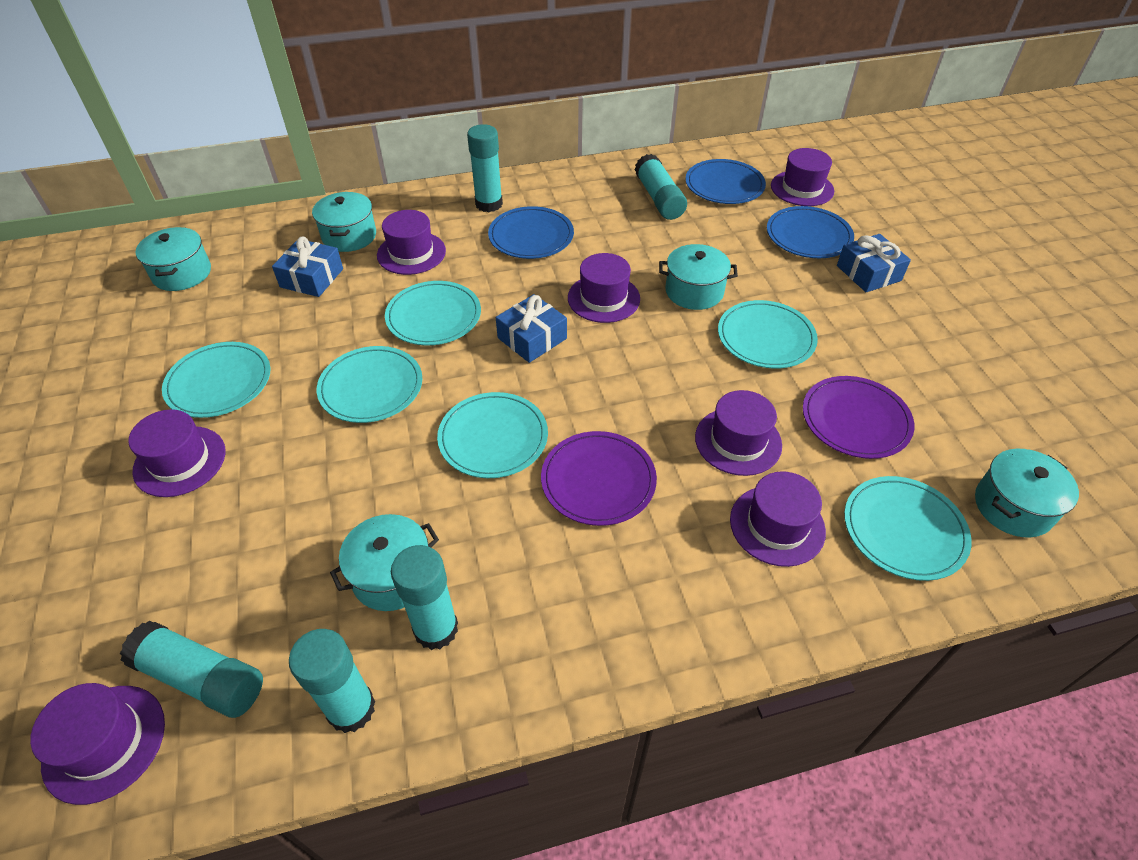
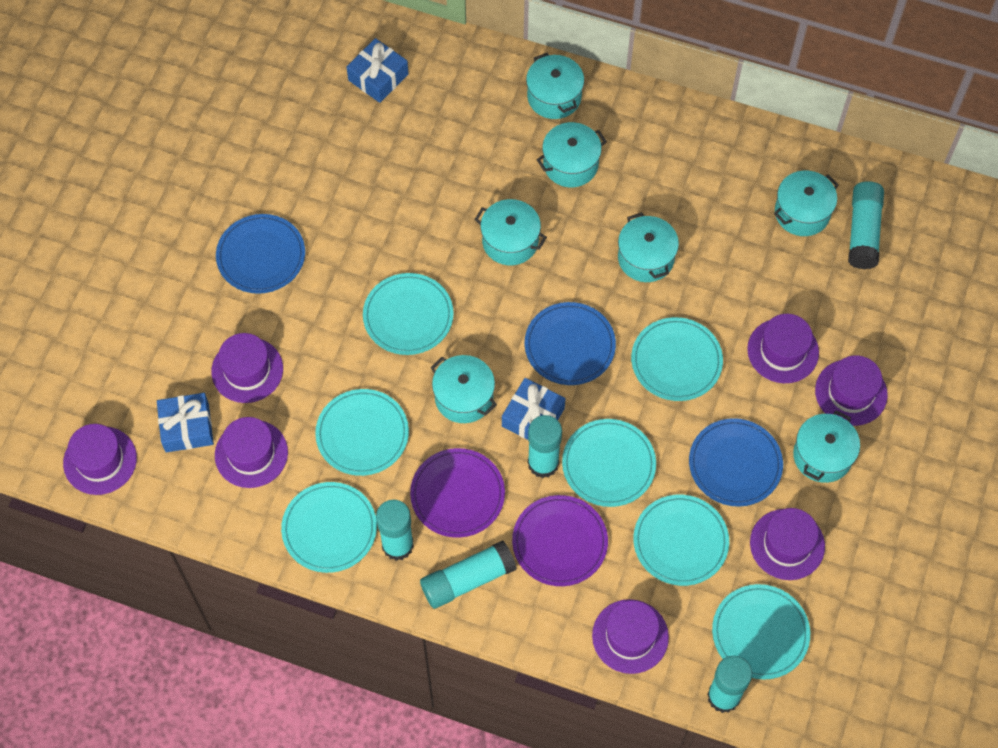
turquoise plate: 6 -> 7
turquoise pot: 5 -> 7

